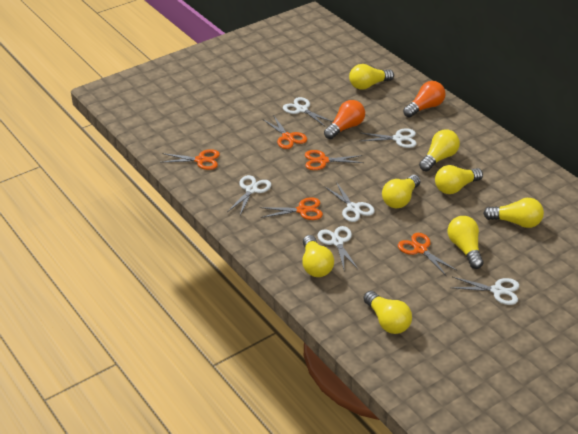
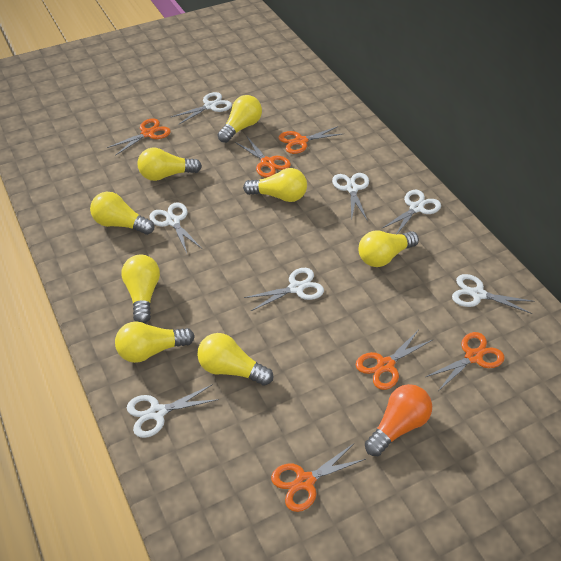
orange light bulb: 2 -> 1
orange scissors: 5 -> 6
white scissors: 6 -> 7

